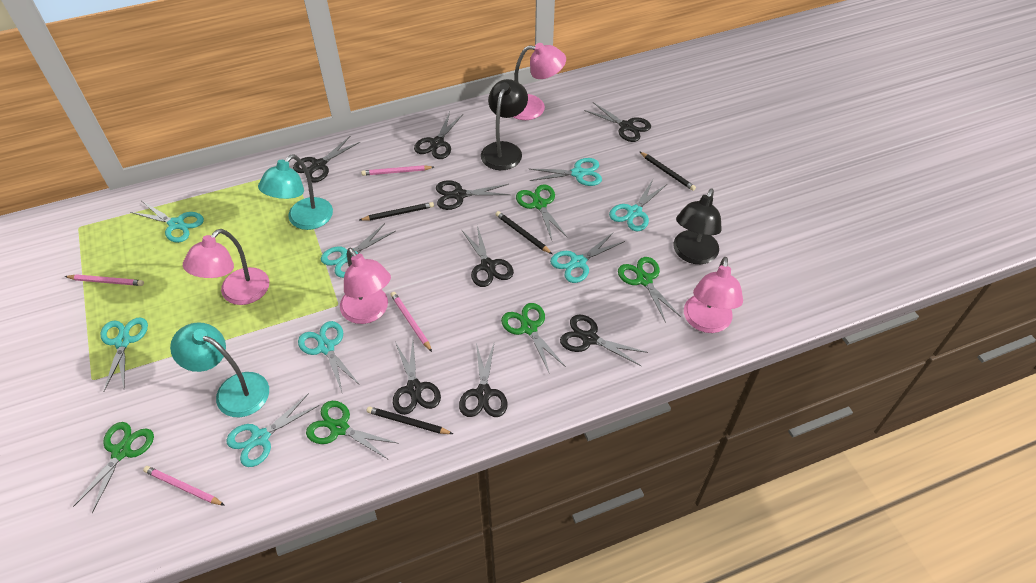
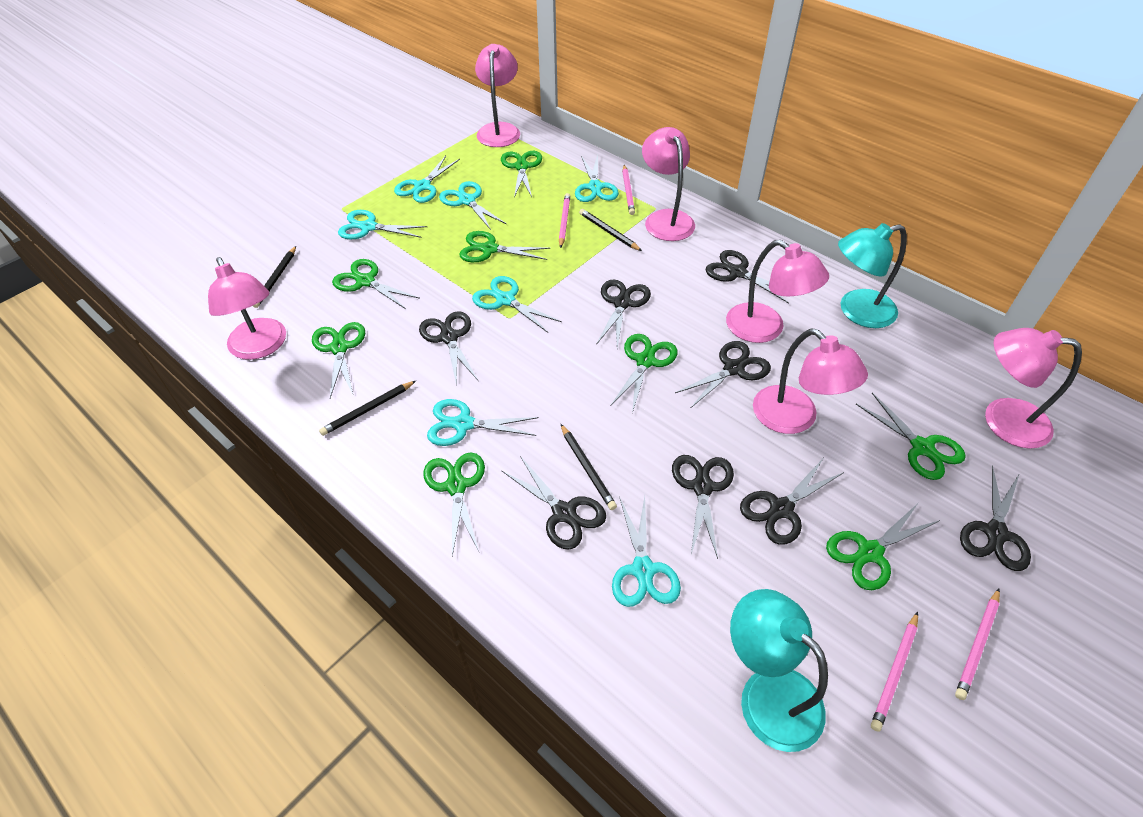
black lamp: 2 -> 0
green scissors: 5 -> 8
pink lamp: 4 -> 6
turquoise scissors: 8 -> 7

